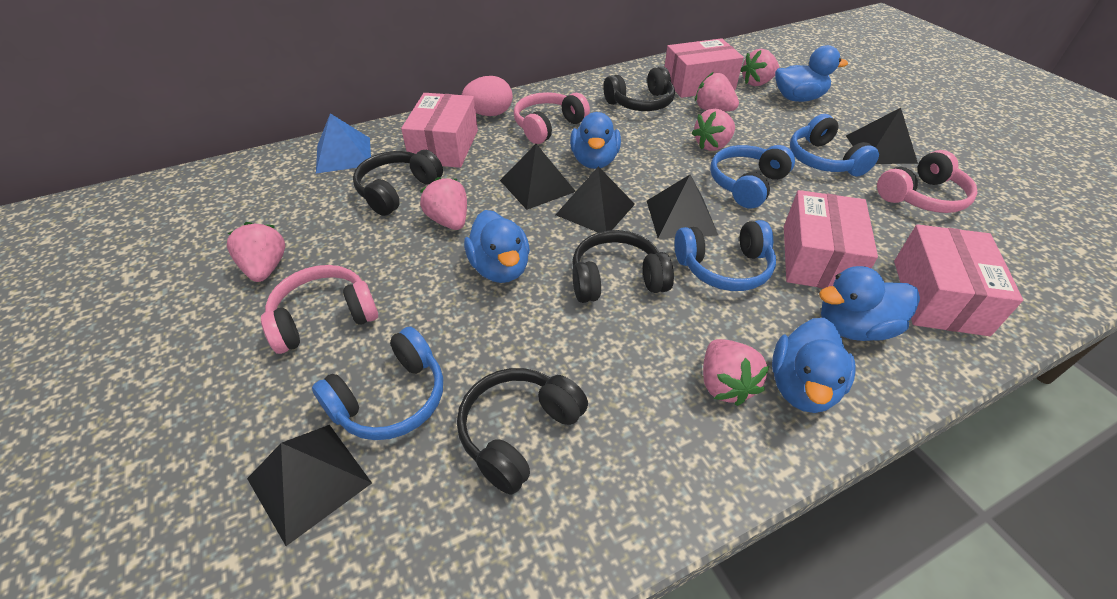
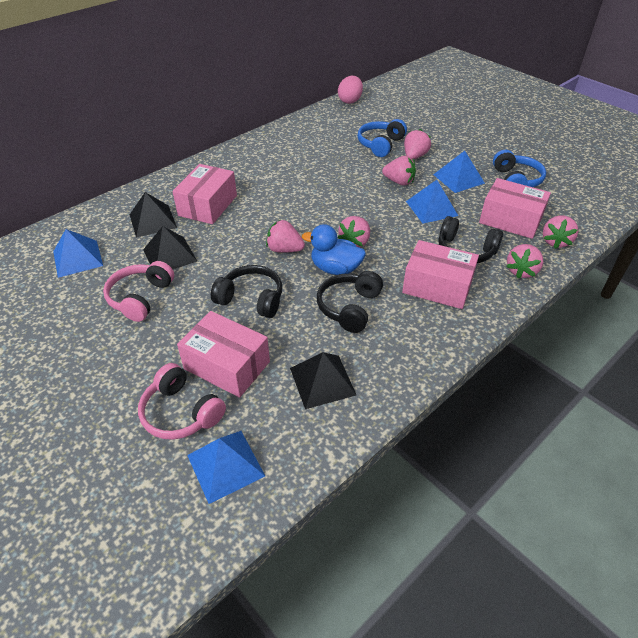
black headphones: 4 -> 3
black pyramid: 5 -> 3
blue duck: 5 -> 1
blue headphones: 4 -> 2
blue pyramid: 1 -> 4
pink headphones: 3 -> 2

